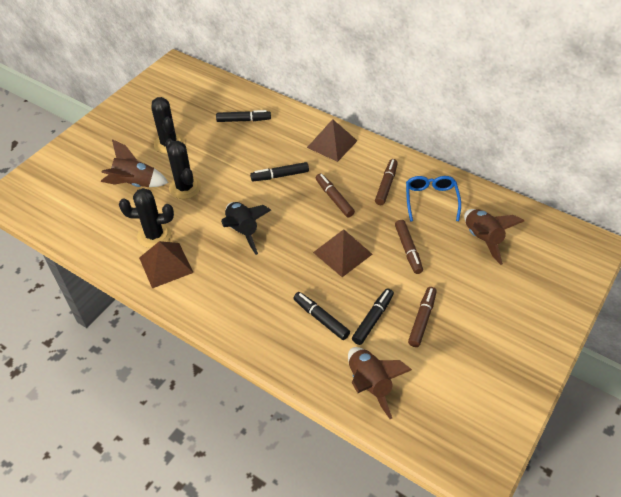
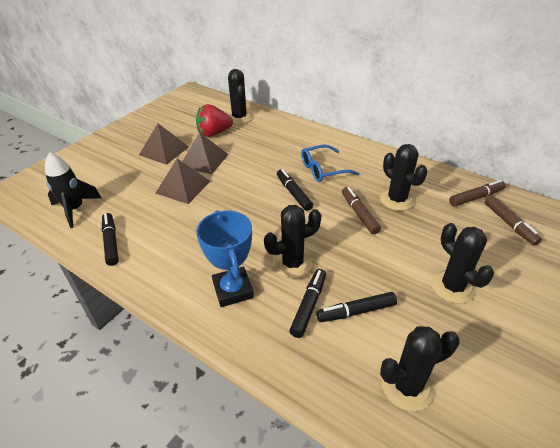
black cactus: 3 -> 5
blue trophy: 0 -> 1
brown marker: 4 -> 3
brown rocket: 3 -> 0
red strawberry: 0 -> 1

